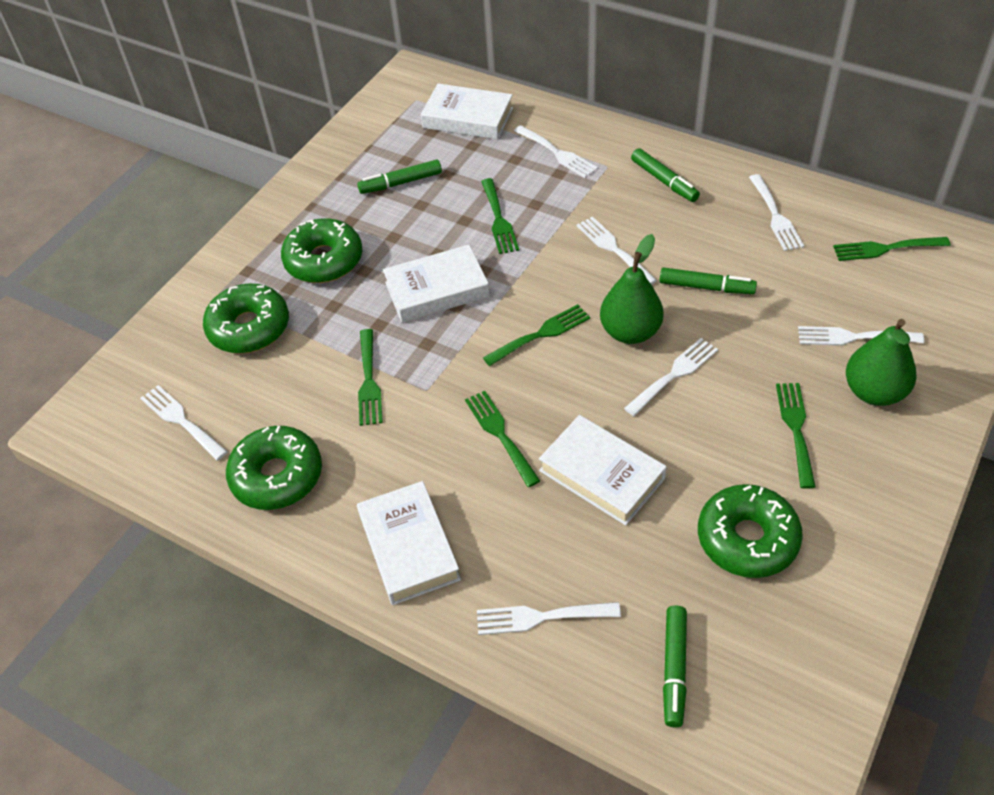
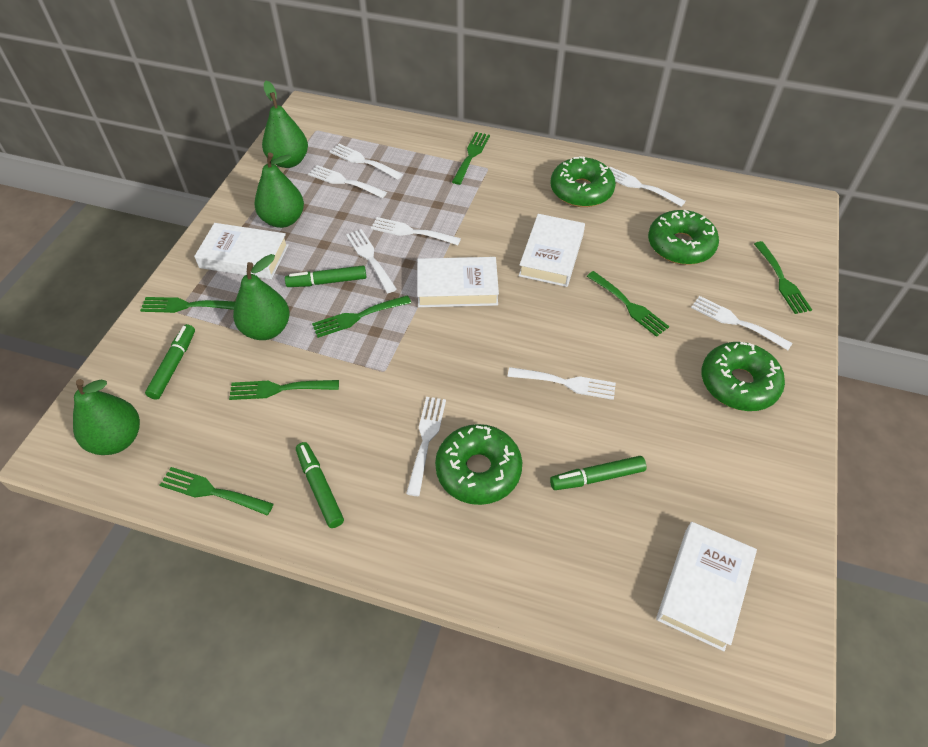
green fork: 6 -> 7
green pear: 2 -> 4
white fork: 7 -> 8

